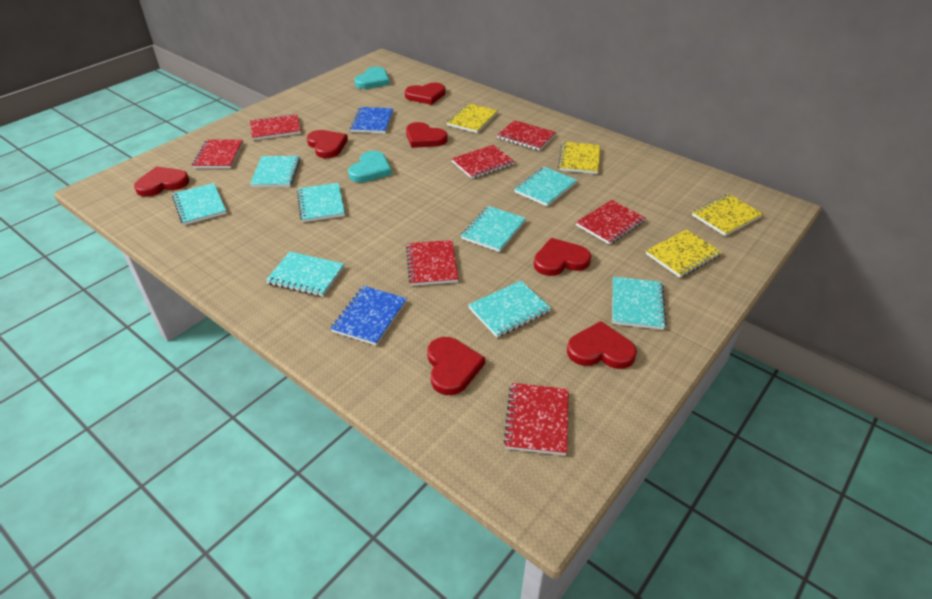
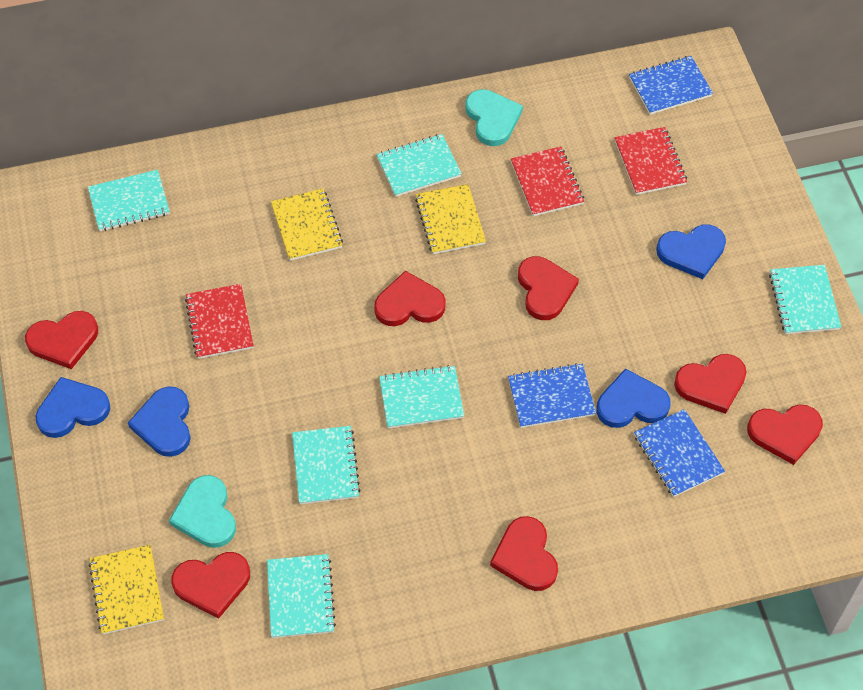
blue heart: 0 -> 4
blue notebook: 2 -> 3
red notebook: 7 -> 3
turquoise notebook: 8 -> 6
yellow notebook: 4 -> 3

